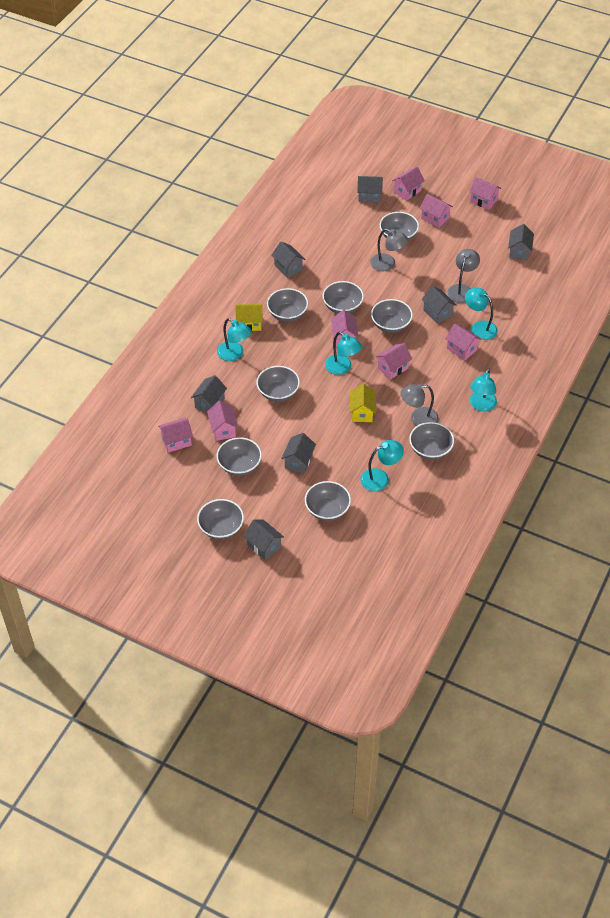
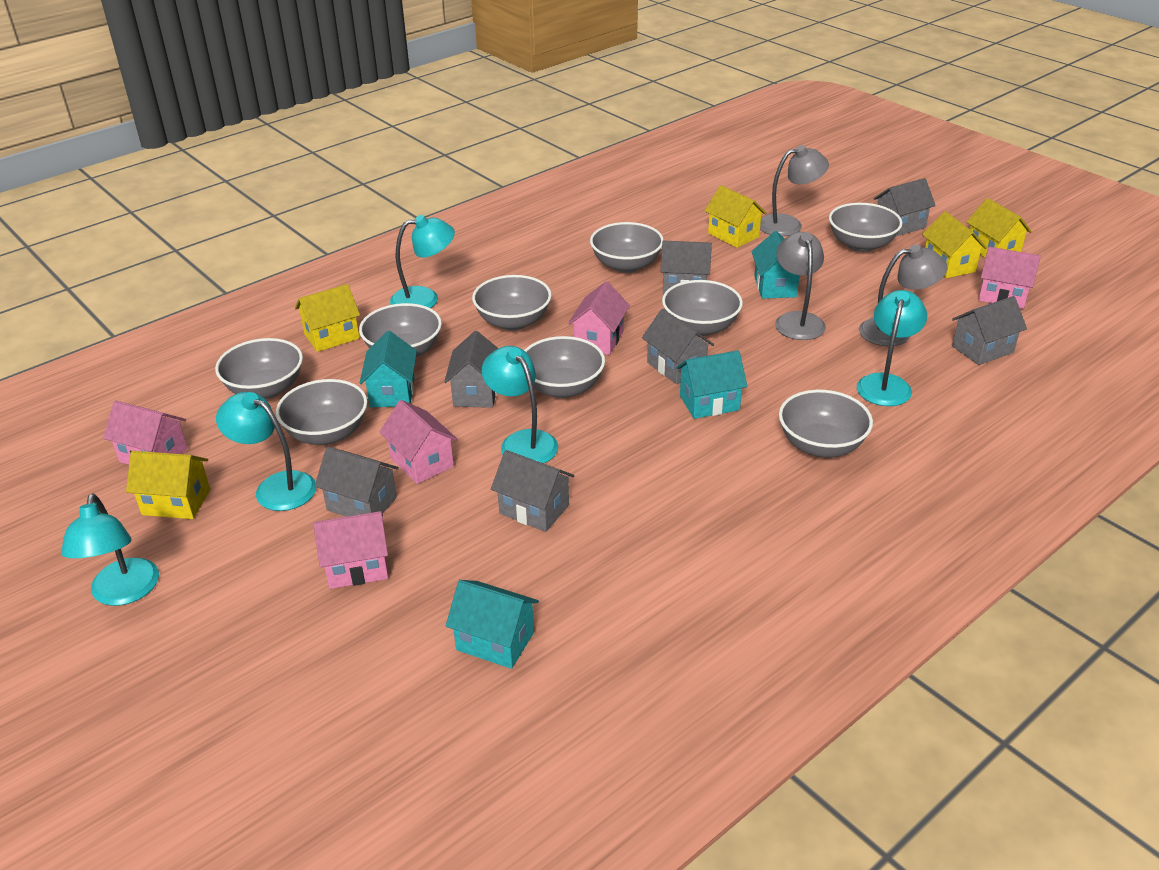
pink house: 8 -> 5
turquoise house: 0 -> 4
yellow house: 2 -> 5

